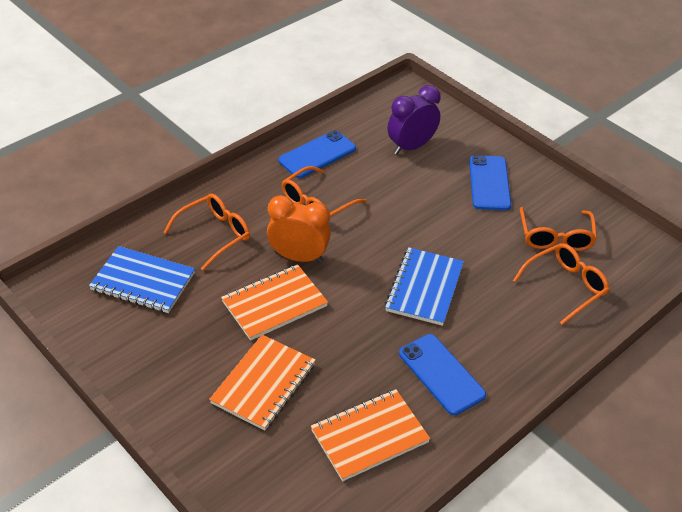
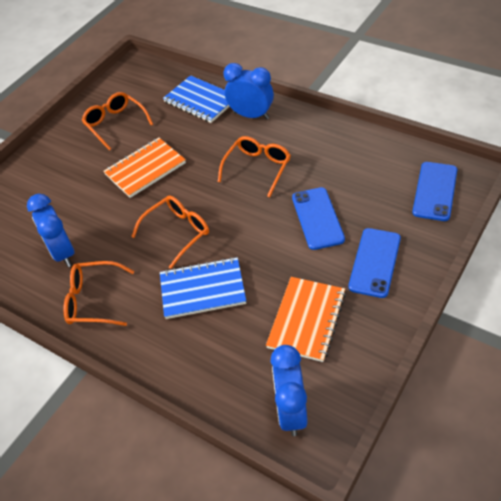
blue clock: 0 -> 3
orange clock: 1 -> 0
orange notebook: 3 -> 2
purple clock: 1 -> 0

